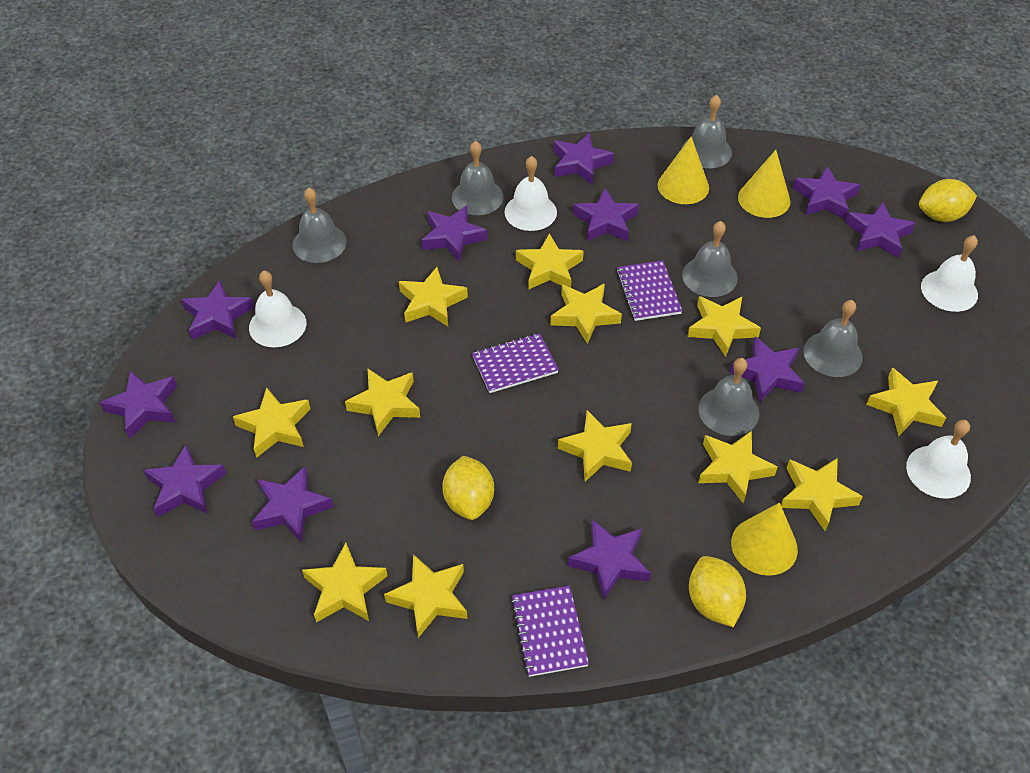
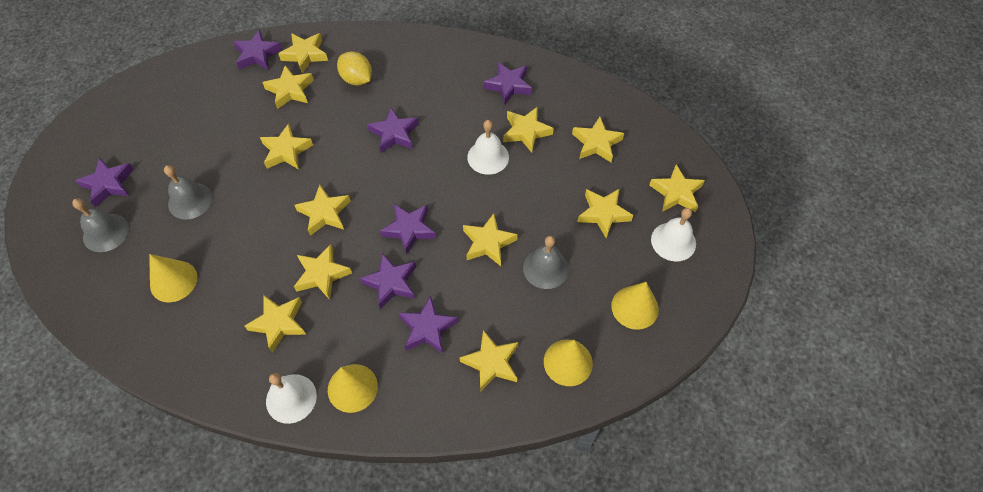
grey bell: 6 -> 3
purple notebook: 3 -> 0
purple star: 11 -> 7
white bell: 4 -> 3
yellow cone: 3 -> 4
yellow lemon: 3 -> 1

